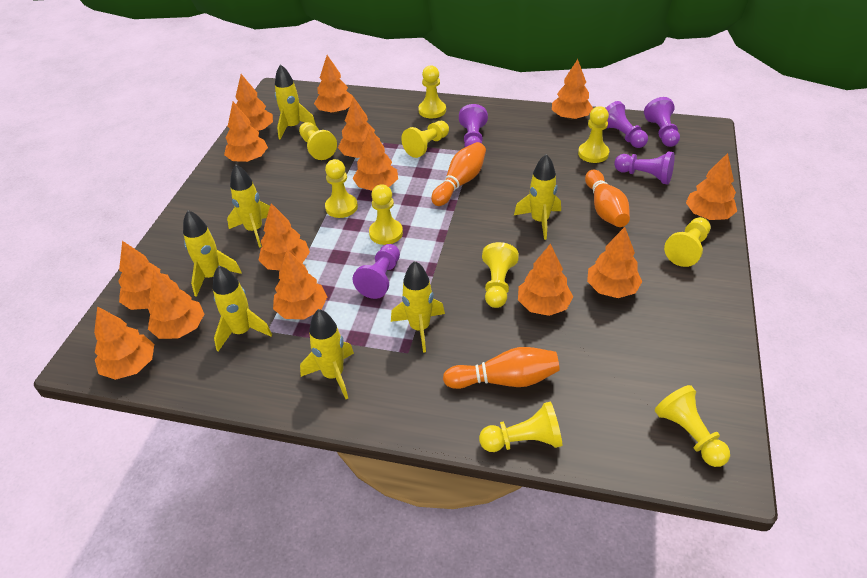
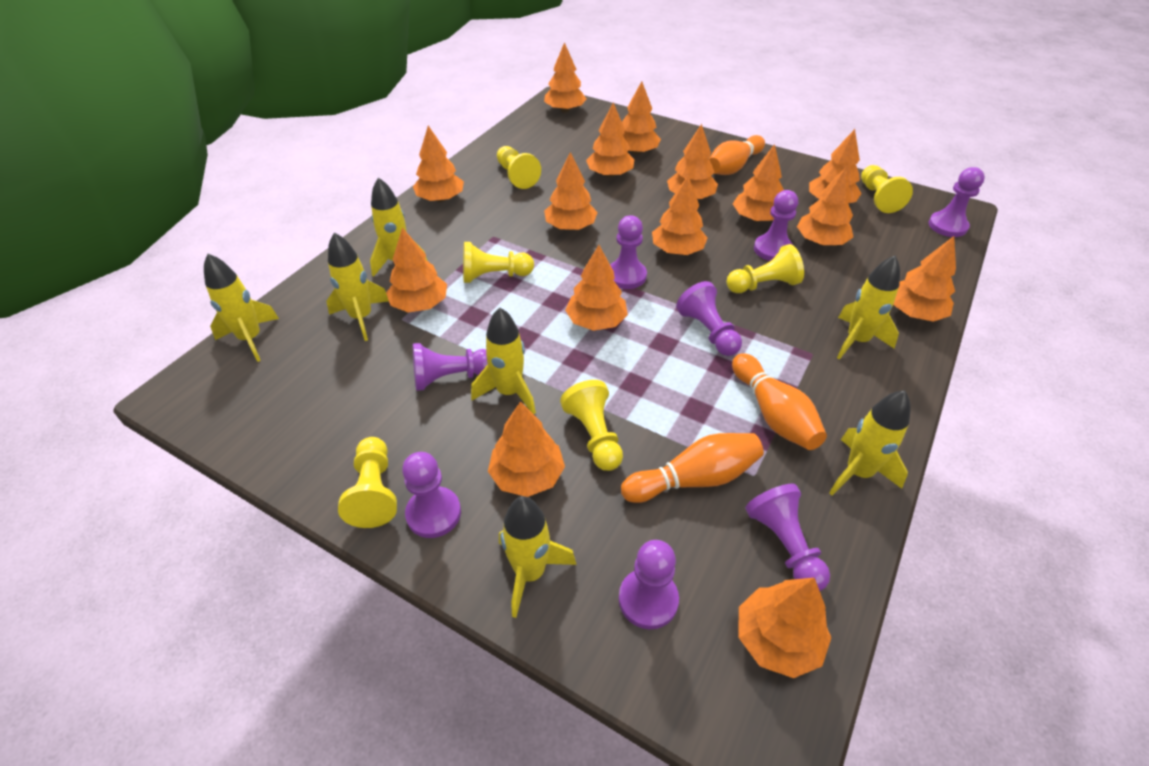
orange tree: 14 -> 15
purple pawn: 5 -> 8
yellow pawn: 10 -> 6

